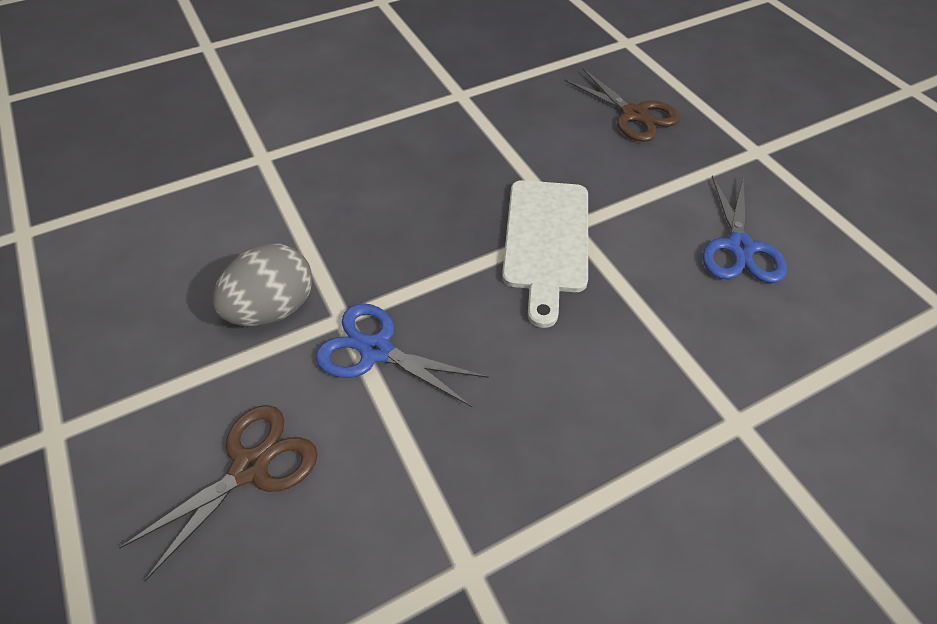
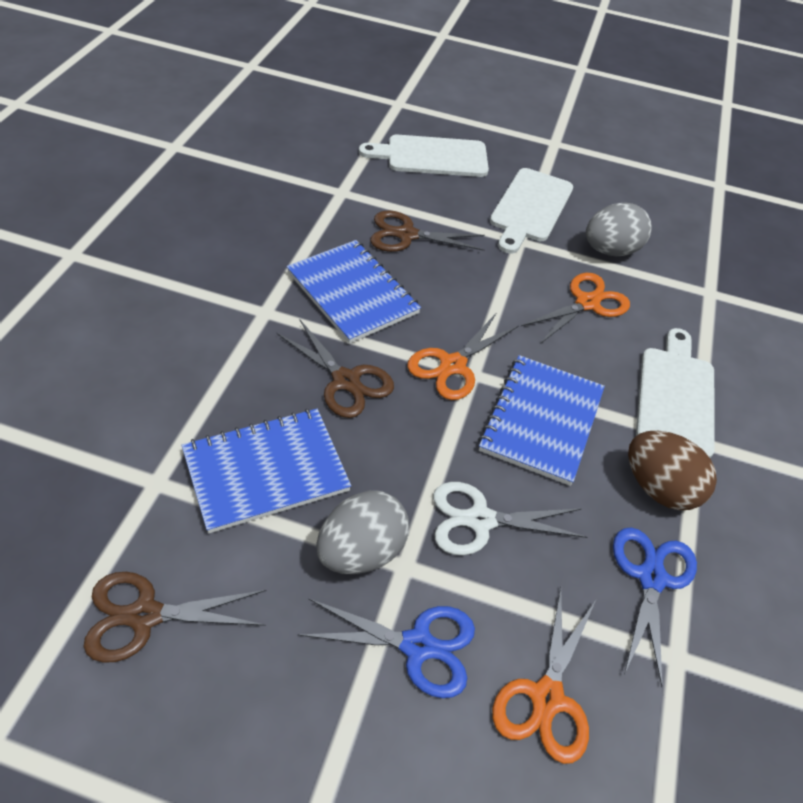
blue notebook: 0 -> 3
brown egg: 0 -> 1
brown scissors: 2 -> 3
grey egg: 1 -> 2
orange scissors: 0 -> 3
white cutting board: 1 -> 3
white scissors: 0 -> 1

